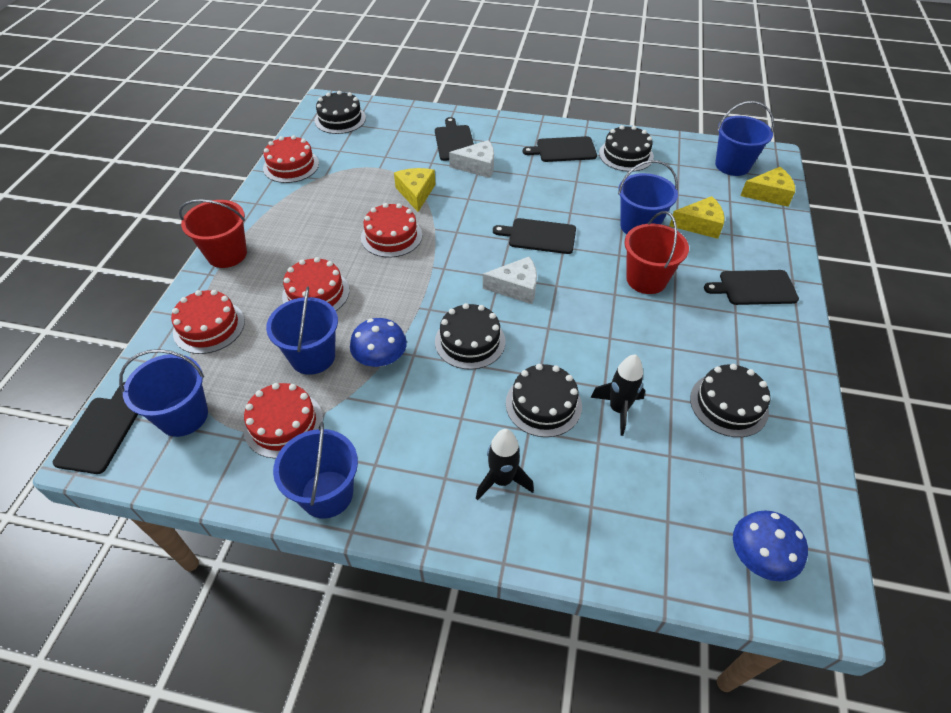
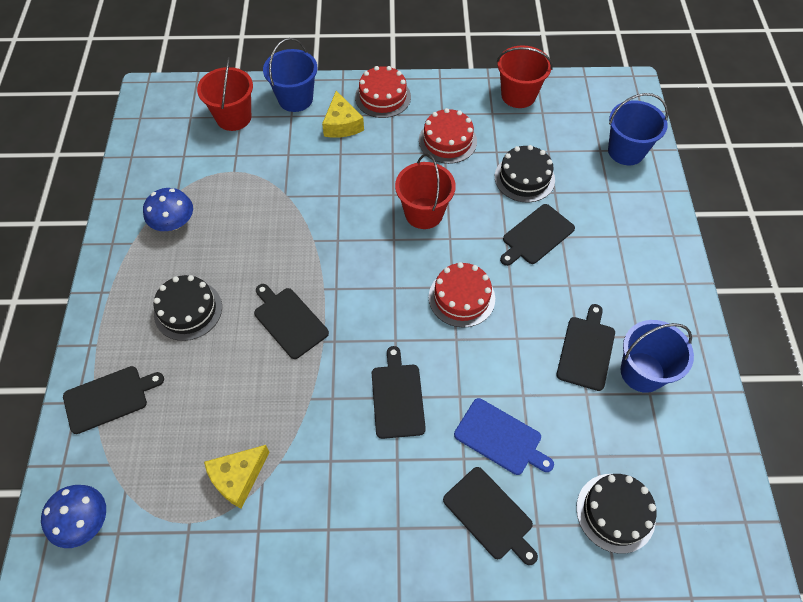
black cake: 5 -> 3
black cutting board: 5 -> 6
black rocket: 2 -> 0
blue bucket: 5 -> 3
blue cutting board: 0 -> 1
red bucket: 2 -> 3
red cake: 5 -> 3
white cheese: 2 -> 0
yellow cheese: 3 -> 2

